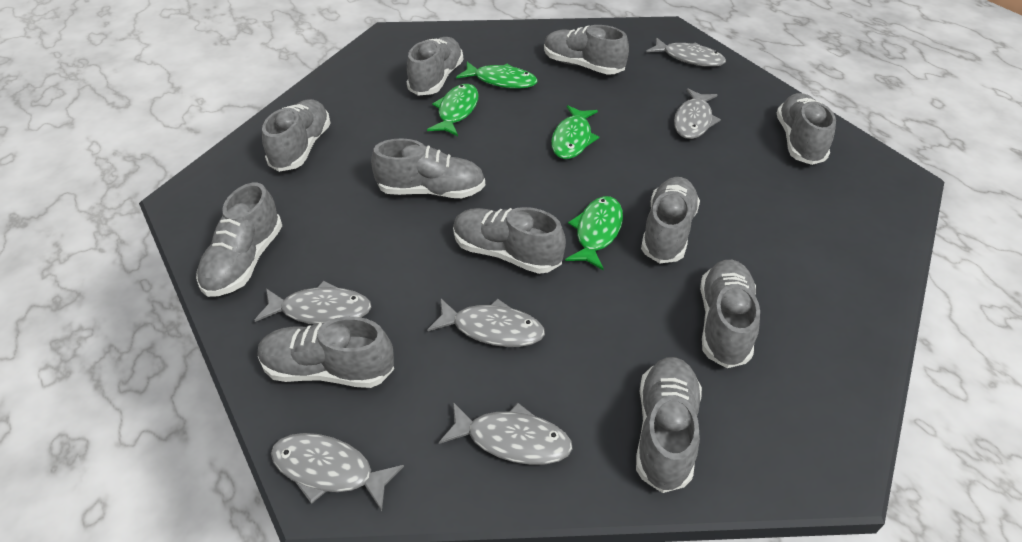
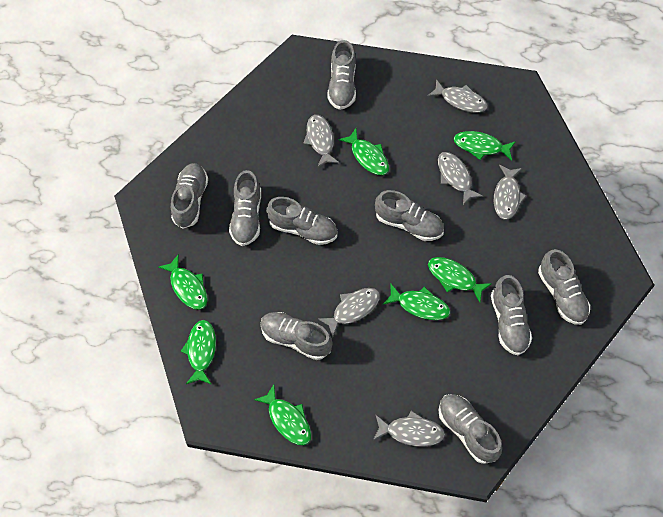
green fish: 4 -> 7
grey shoe: 11 -> 9

